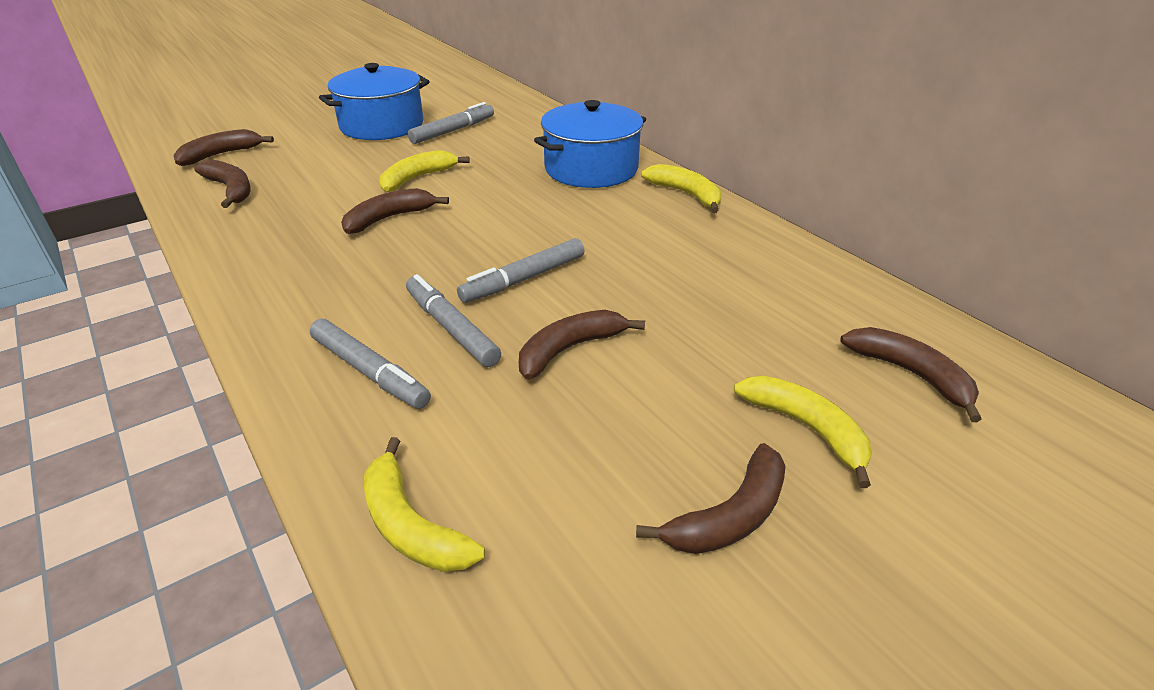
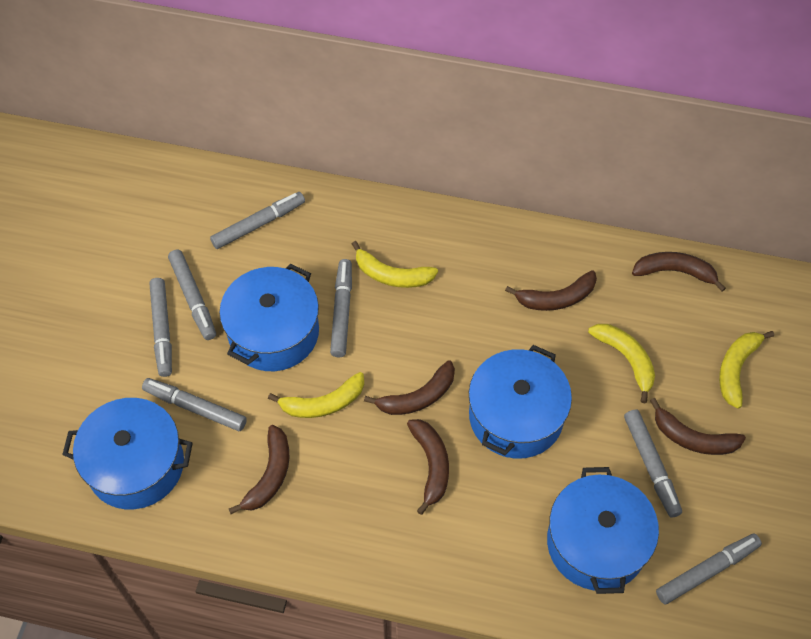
blue pot: 2 -> 4
grey marker: 4 -> 7

